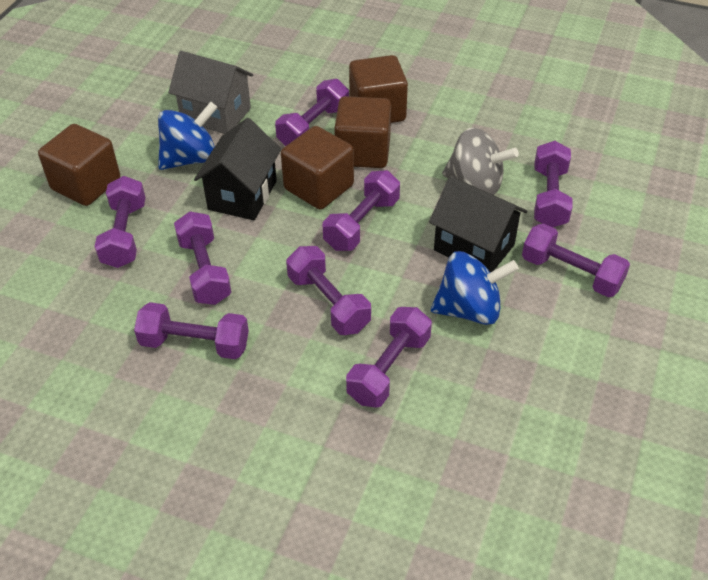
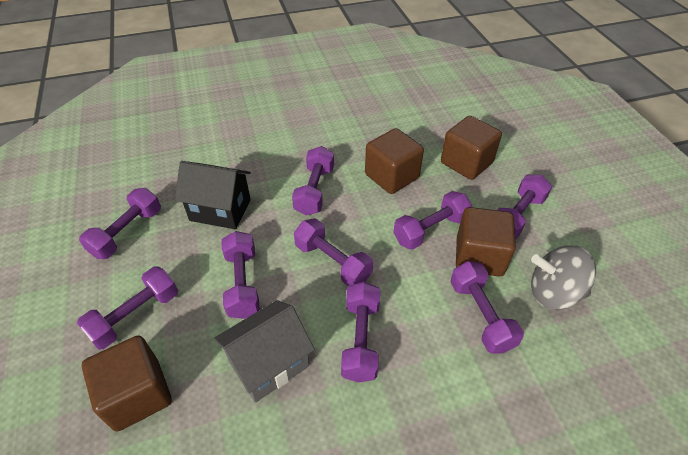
black house: 2 -> 1
blue spinning top: 2 -> 0

